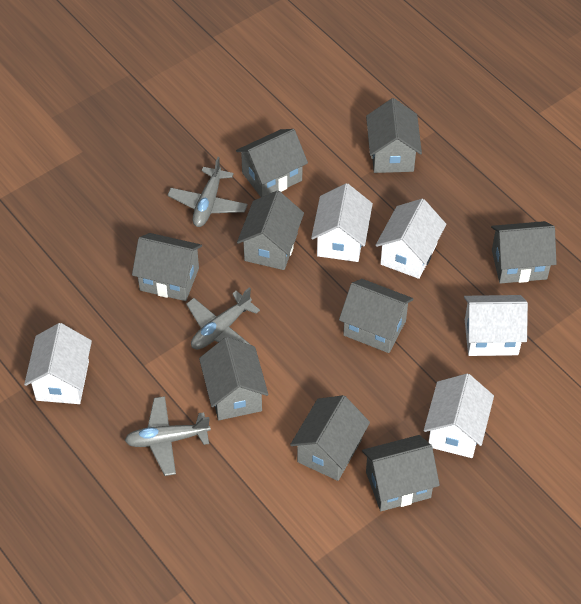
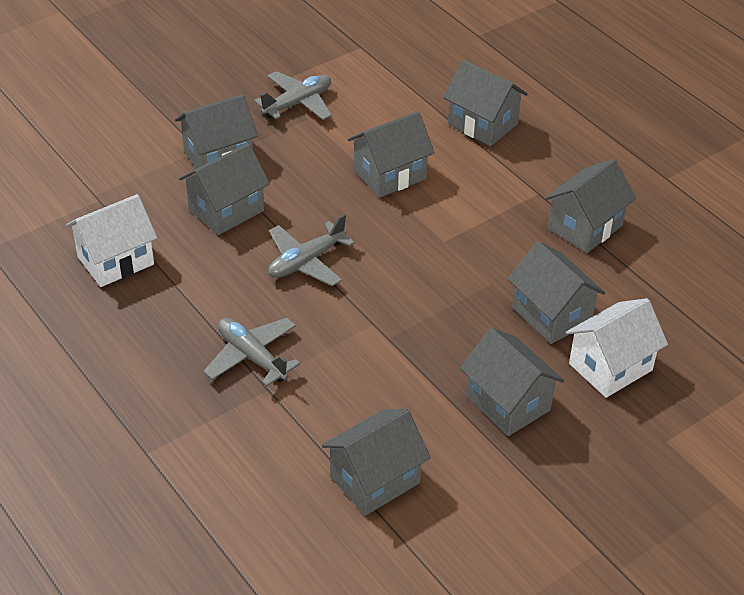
grey house: 9 -> 8
white house: 5 -> 2

